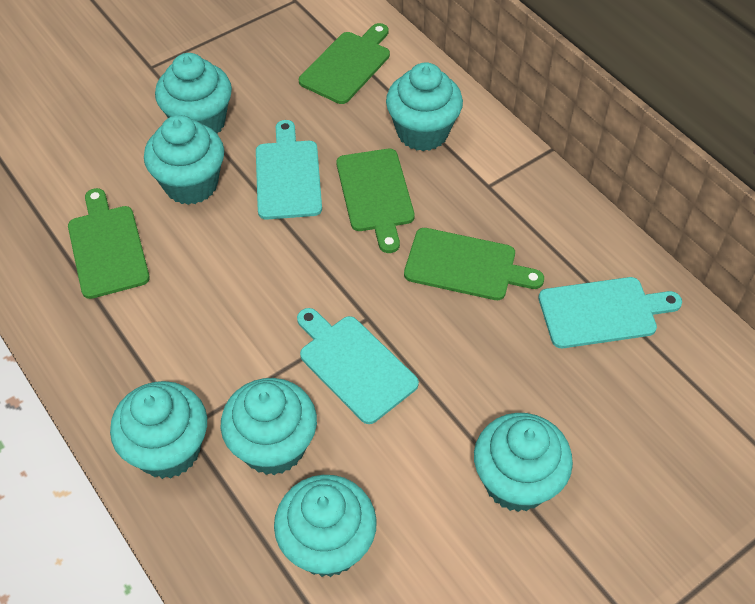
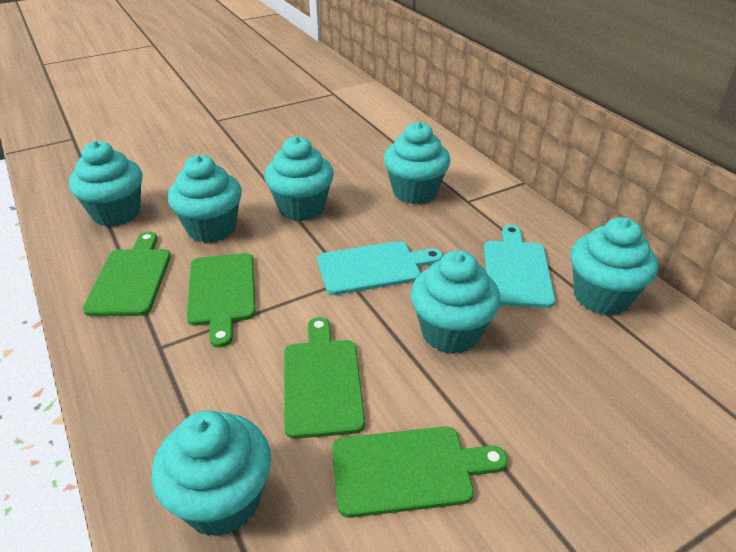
turquoise cutting board: 3 -> 2

